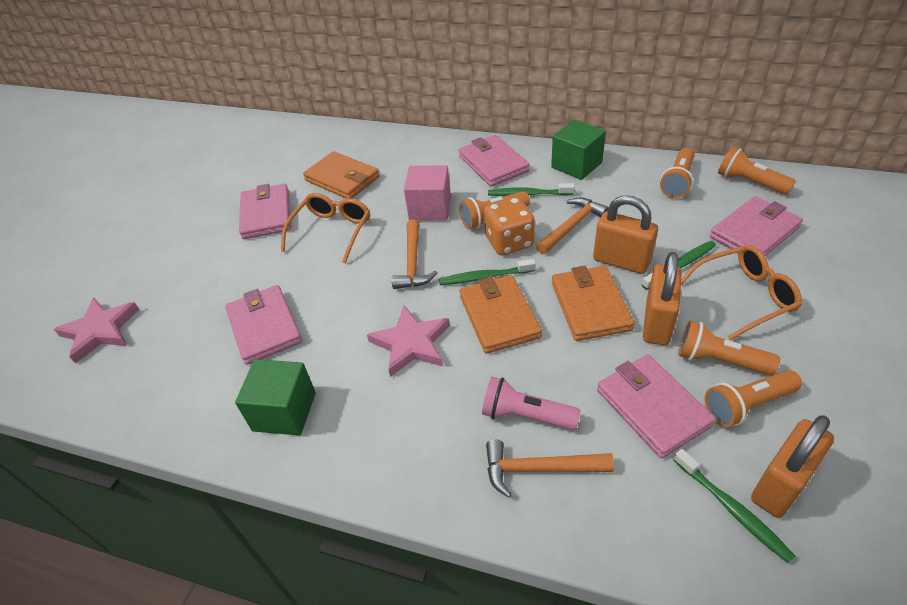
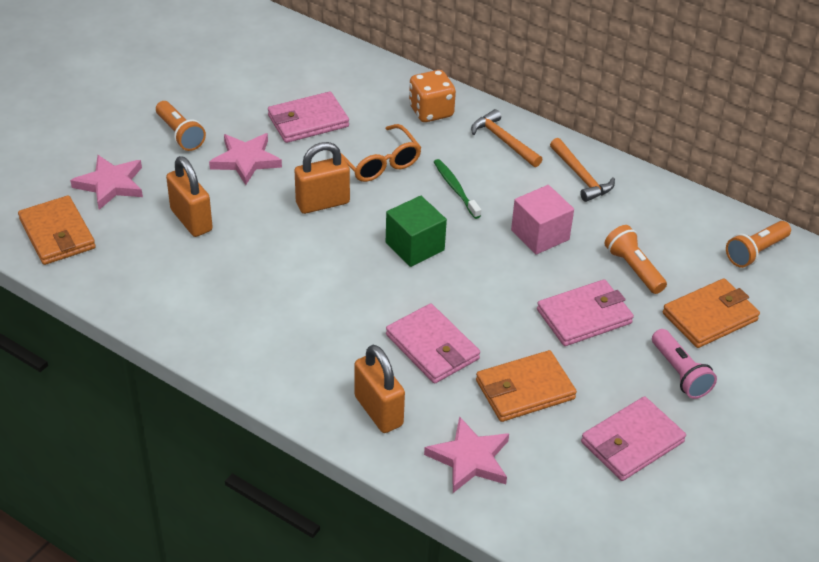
green cube: 2 -> 1
green toothbrush: 4 -> 1
orange flashlight: 5 -> 3
orange glasses: 2 -> 1
orange hammer: 3 -> 2
pink star: 2 -> 3
pink wallet: 5 -> 4

